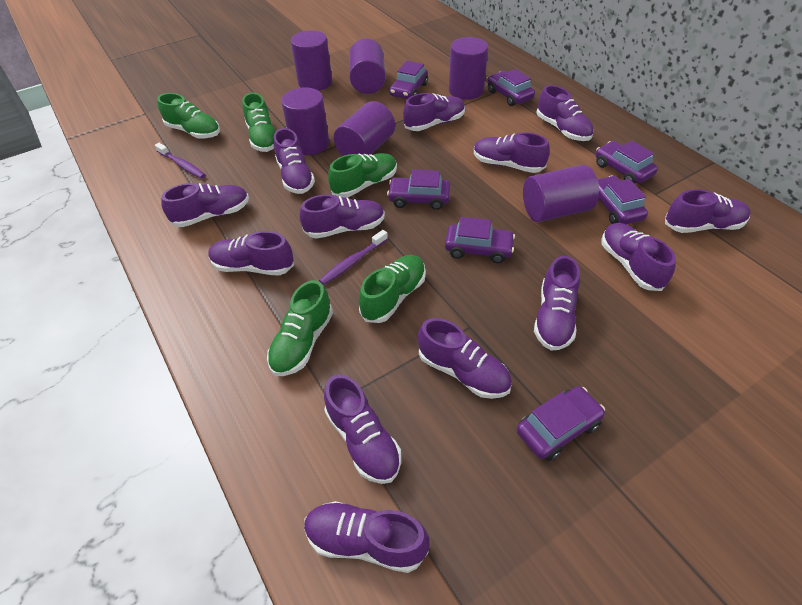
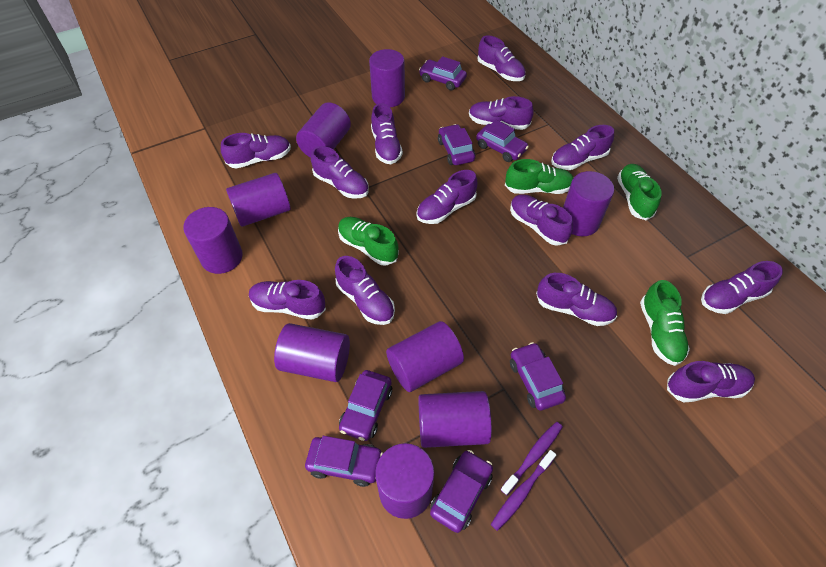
green shoe: 5 -> 4
purple cylinder: 6 -> 9

